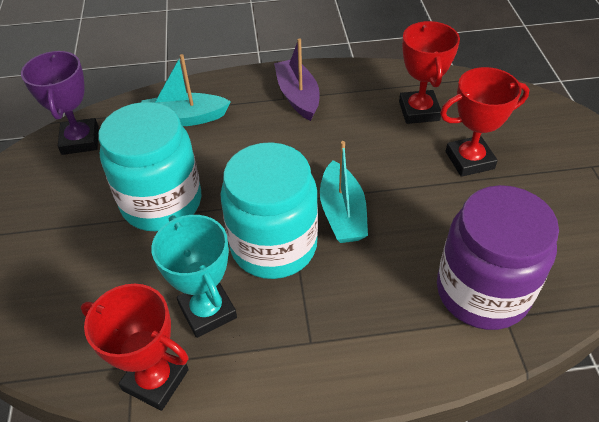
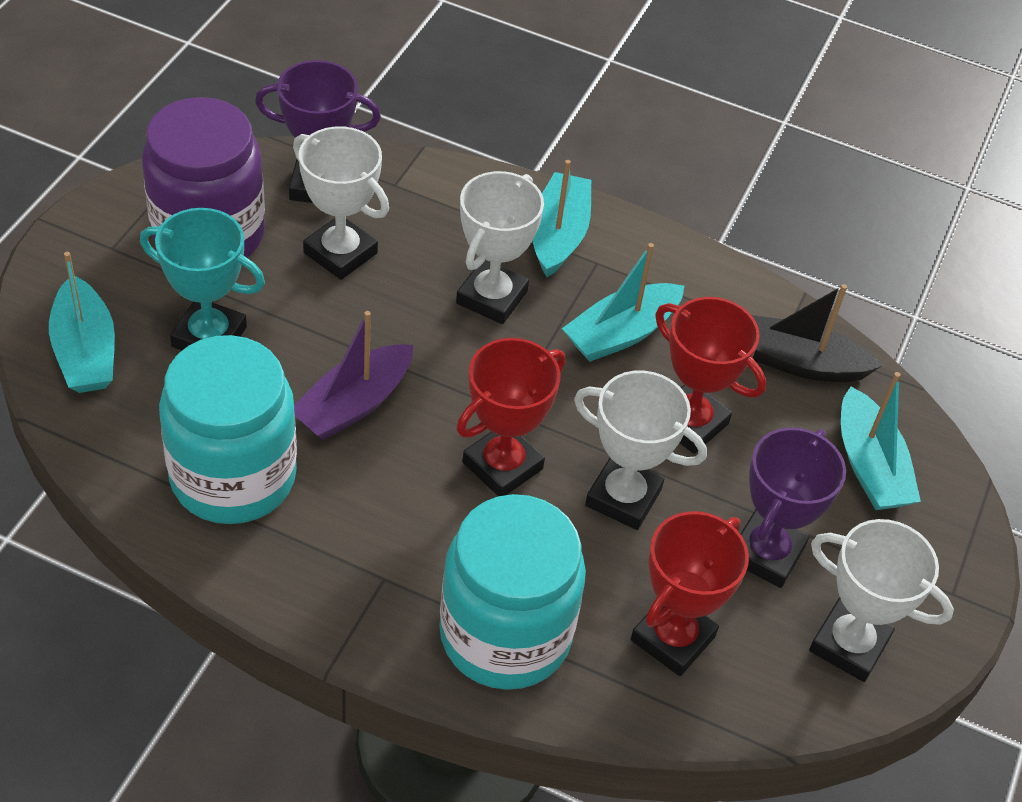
black boat: 0 -> 1
purple trophy: 1 -> 2
turquoise boat: 2 -> 4
white trophy: 0 -> 4

